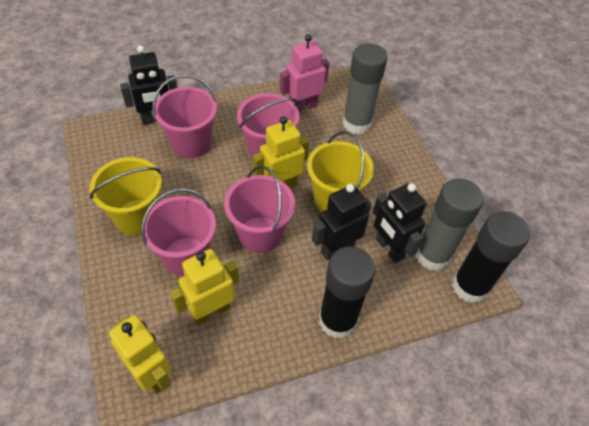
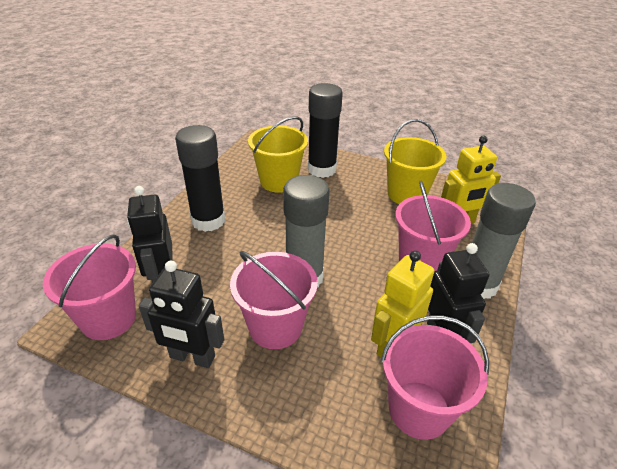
pink robot: 1 -> 0
yellow robot: 3 -> 2

